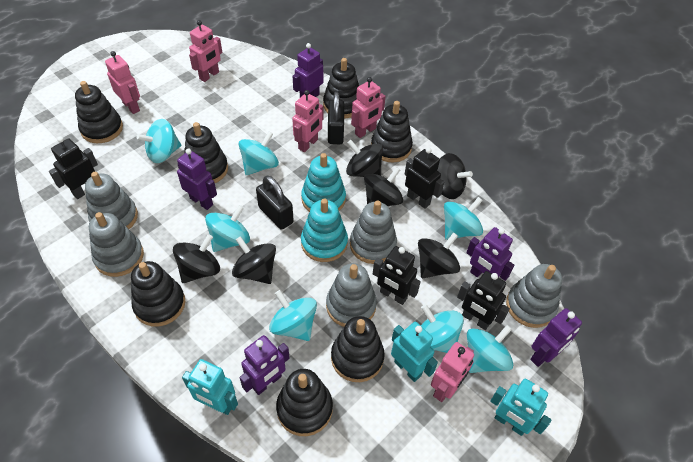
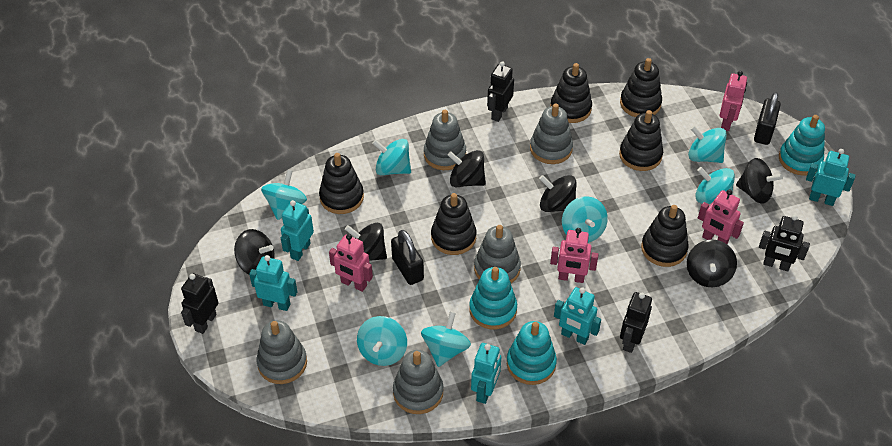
black stacking toy: 7 -> 6
pink robot: 5 -> 4
purple robot: 5 -> 0
turquoise robot: 3 -> 5
turquoise stacking toy: 2 -> 3

